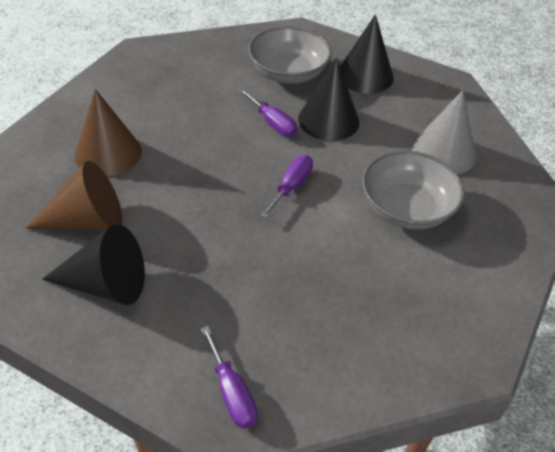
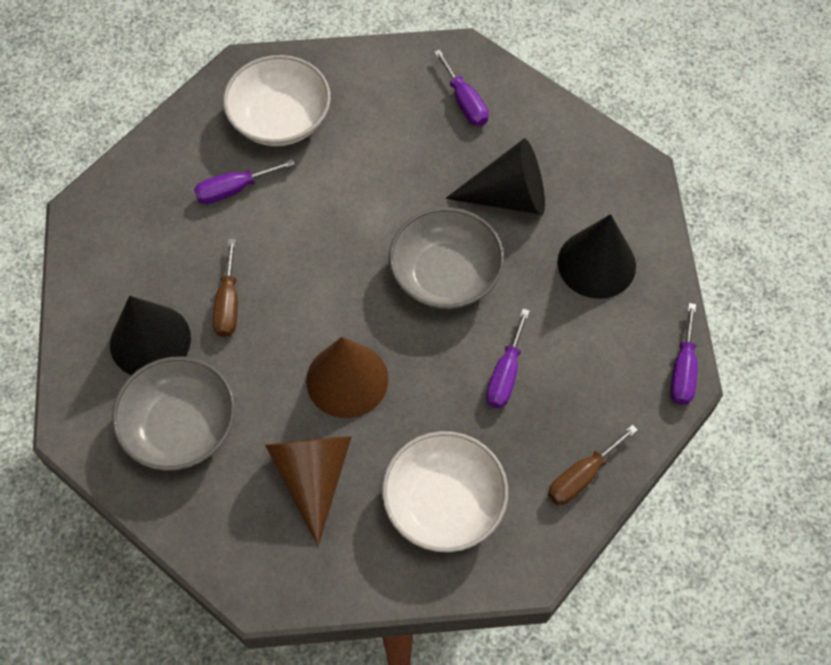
brown screwdriver: 0 -> 2
grey cone: 1 -> 0
purple screwdriver: 3 -> 4
white bowl: 0 -> 2

